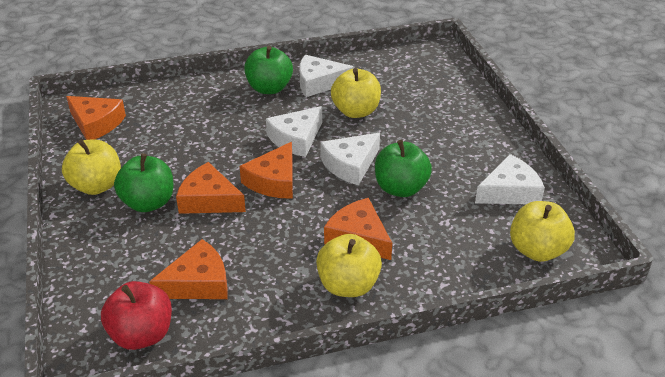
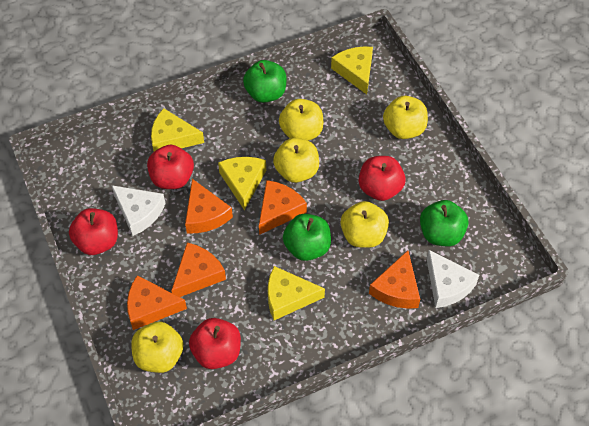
red apple: 1 -> 4
white cheese: 4 -> 2
yellow apple: 4 -> 5
yellow cheese: 0 -> 4

